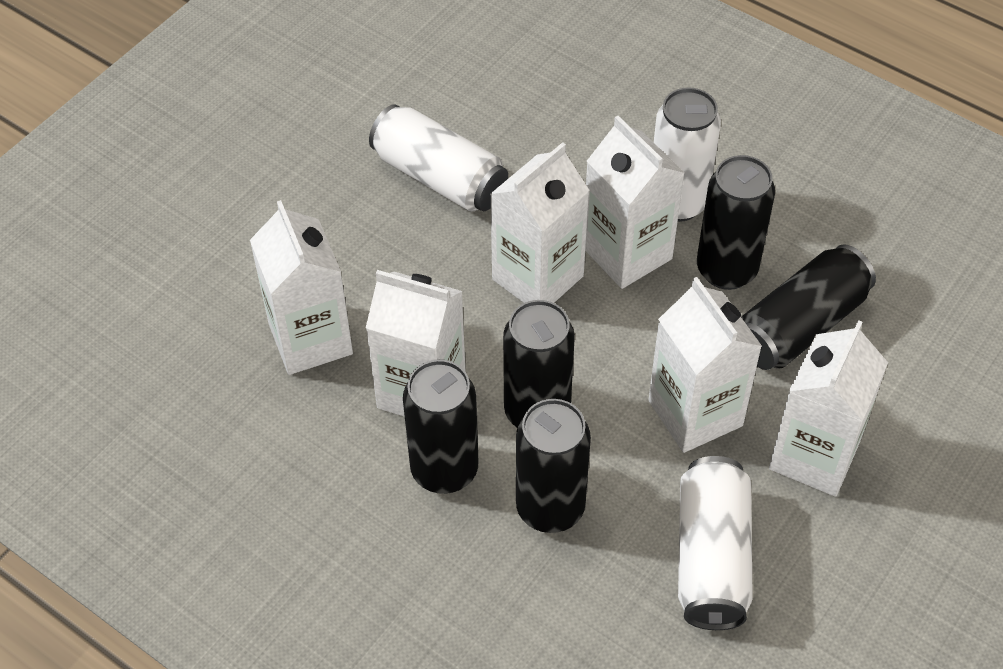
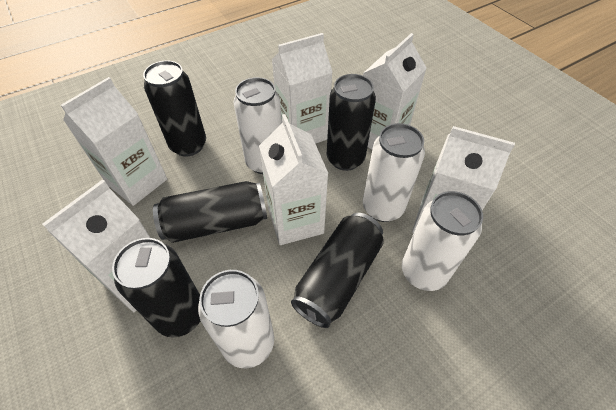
white can: 3 -> 4

